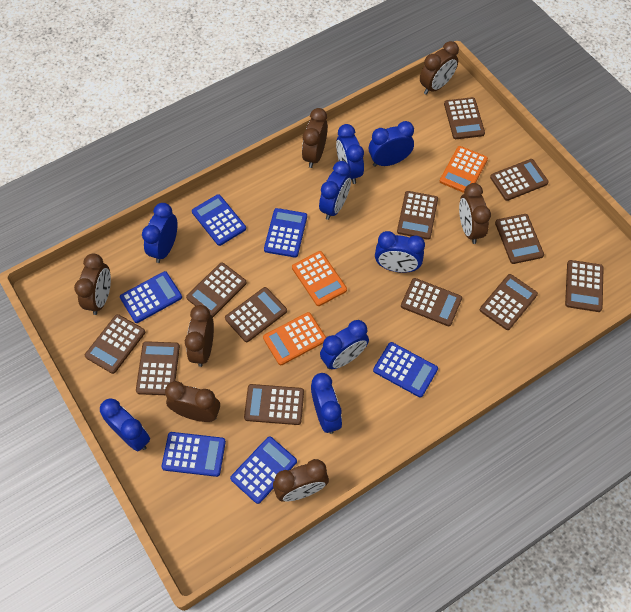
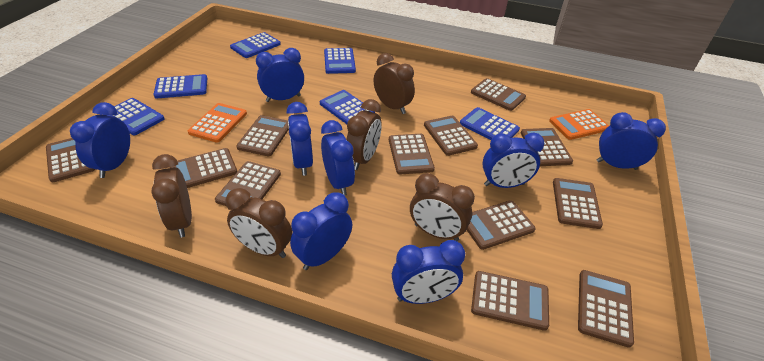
brown clock: 7 -> 5
orange calculator: 3 -> 2

